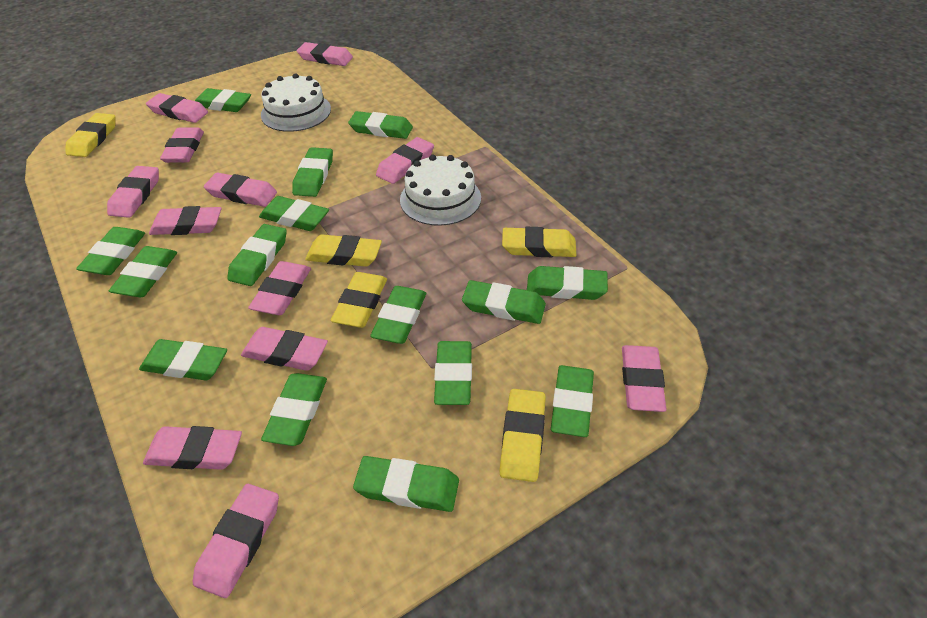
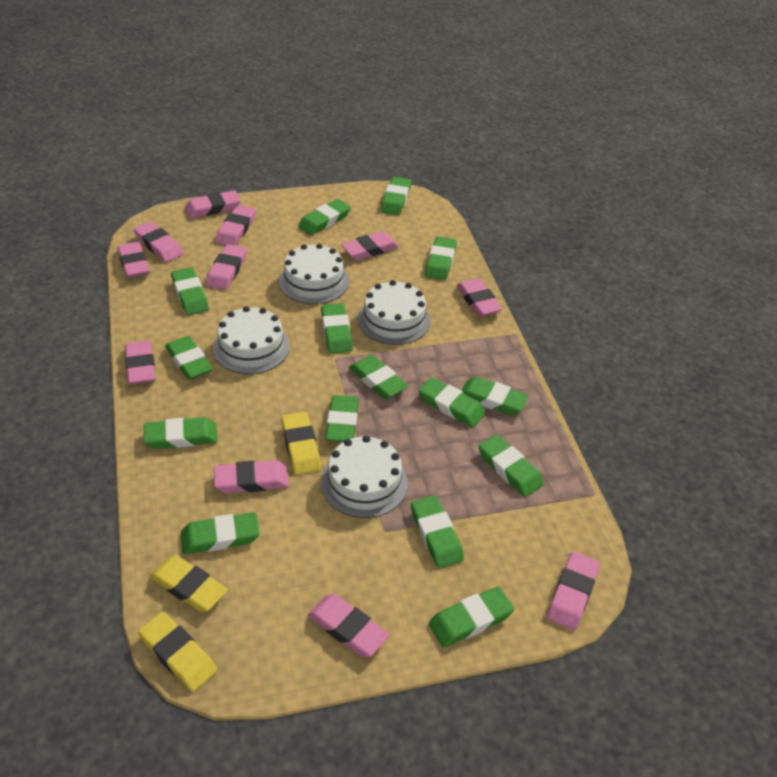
pink eraser: 12 -> 11
white cake: 2 -> 4
yellow eraser: 5 -> 3

